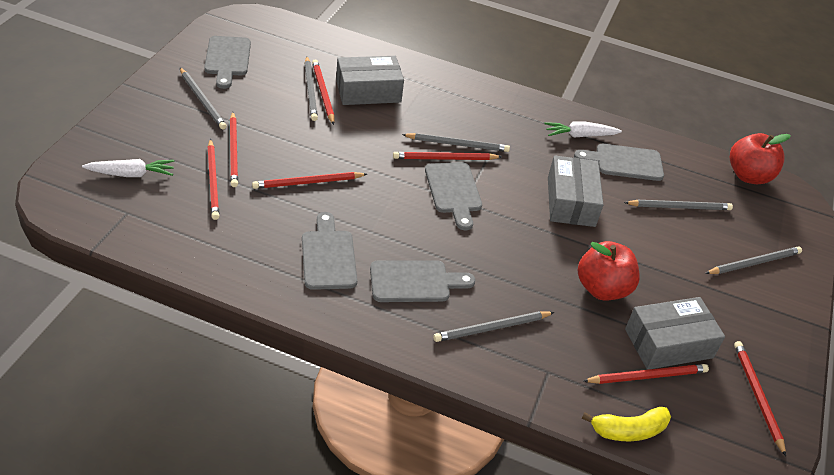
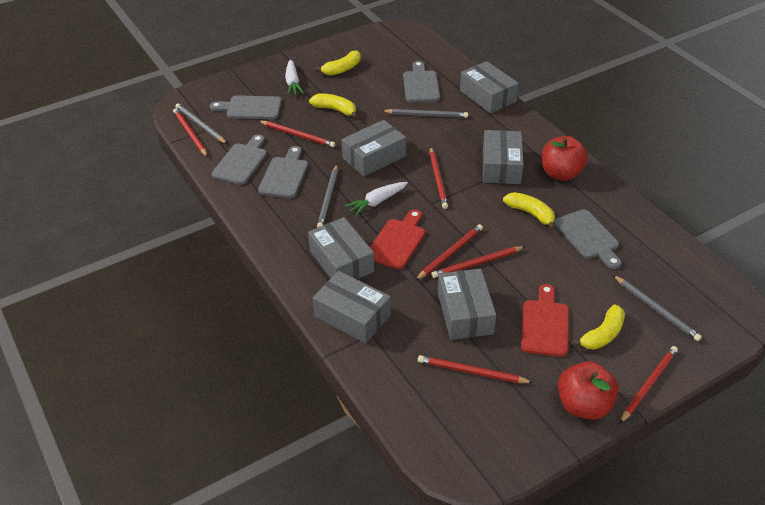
grey box: 3 -> 6
grey pencil: 6 -> 4
red cutting board: 0 -> 2
yellow banana: 1 -> 4

